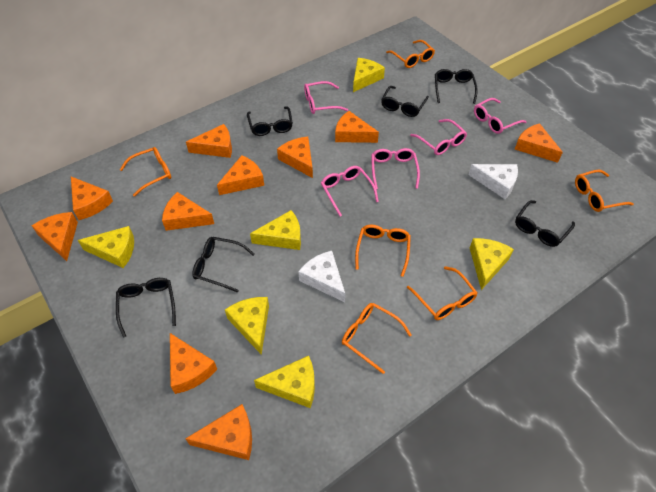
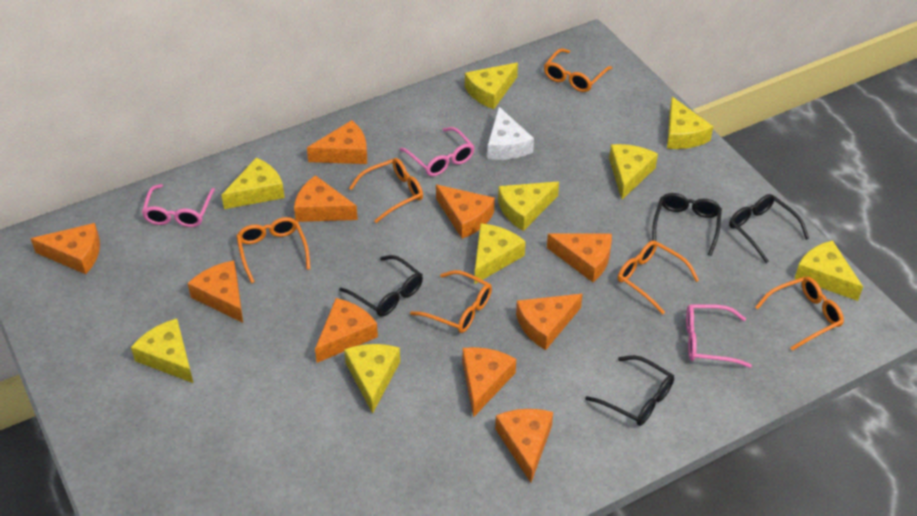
black glasses: 6 -> 4
pink glasses: 5 -> 3
white cheese: 2 -> 1
yellow cheese: 6 -> 9

